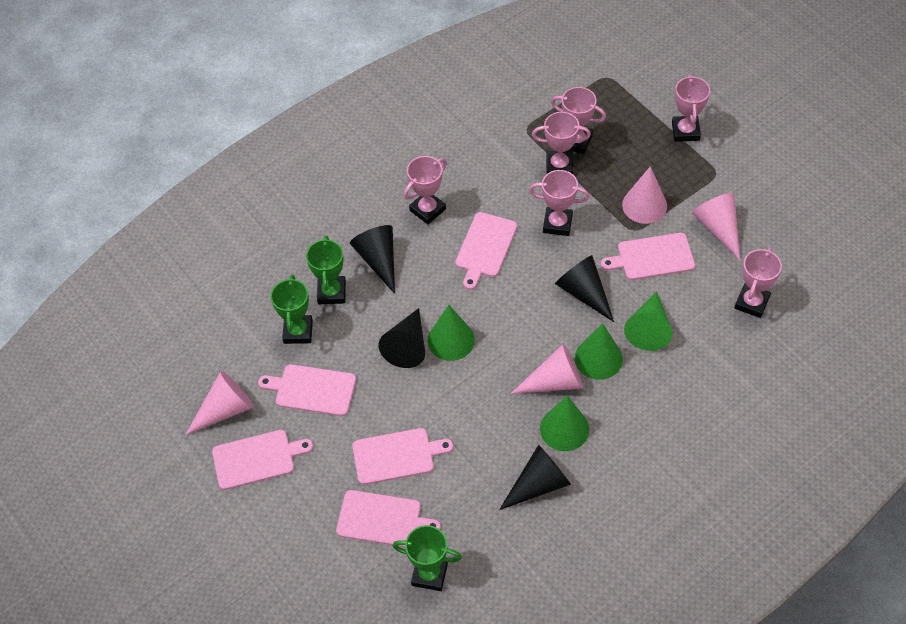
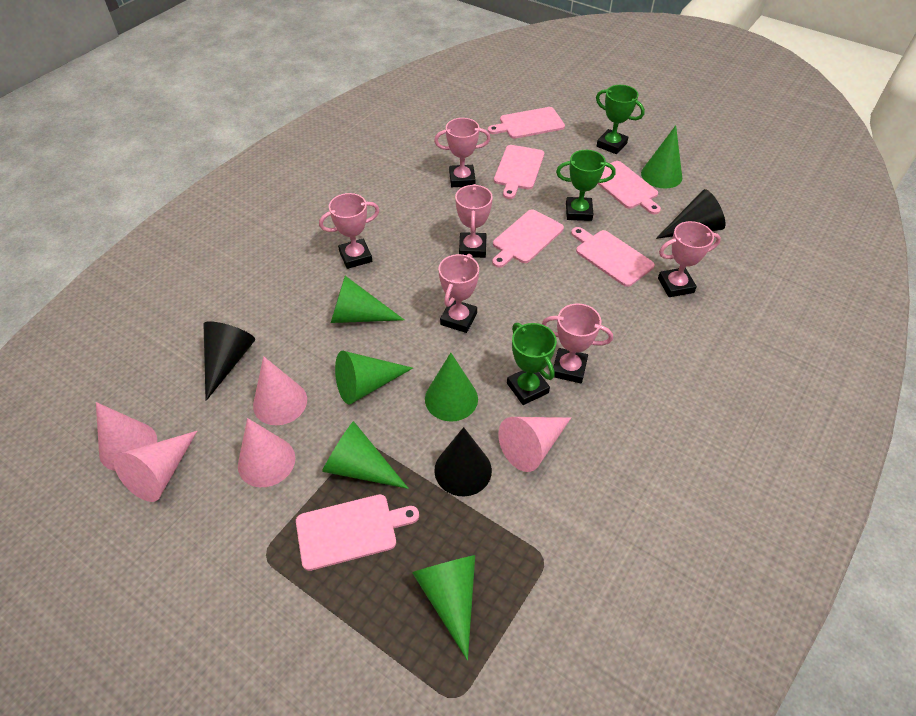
black cone: 4 -> 3
green cone: 4 -> 6
pink cone: 4 -> 5

